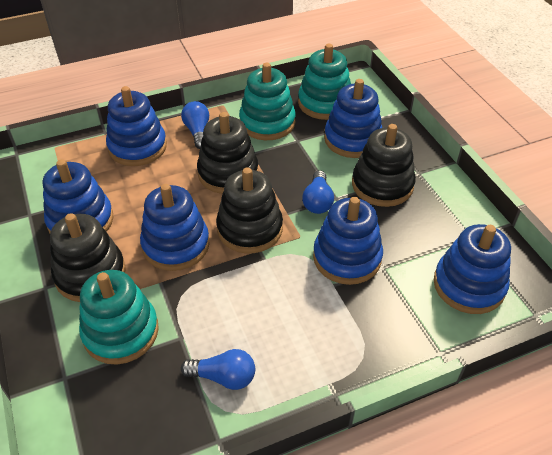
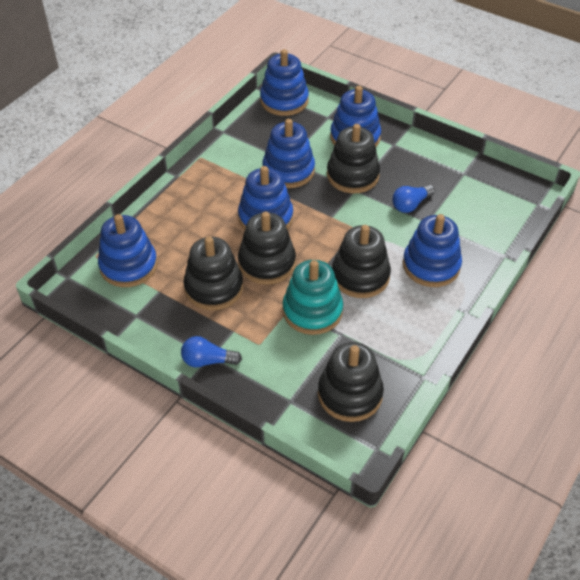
black stacking toy: 4 -> 5
blue light bulb: 3 -> 2
turquoise stacking toy: 3 -> 1

